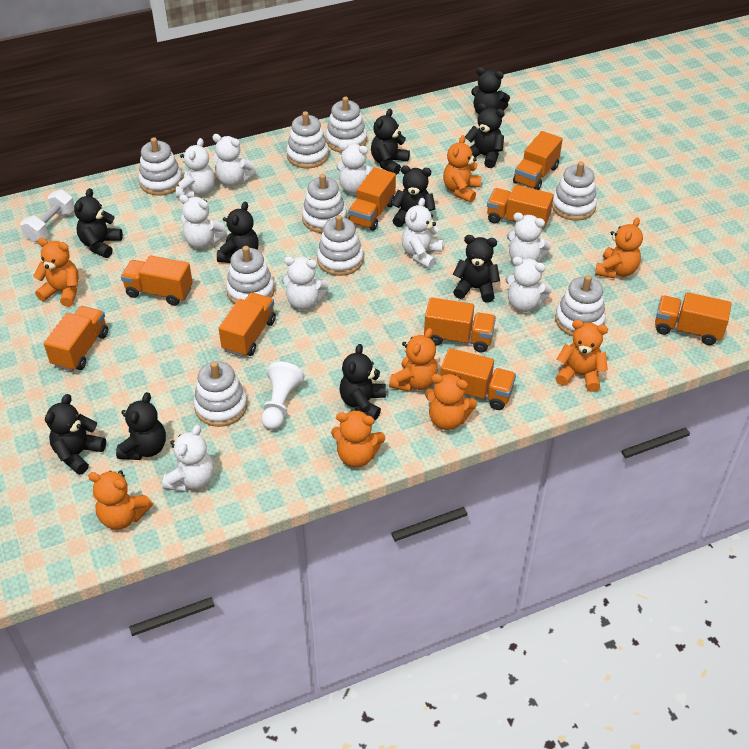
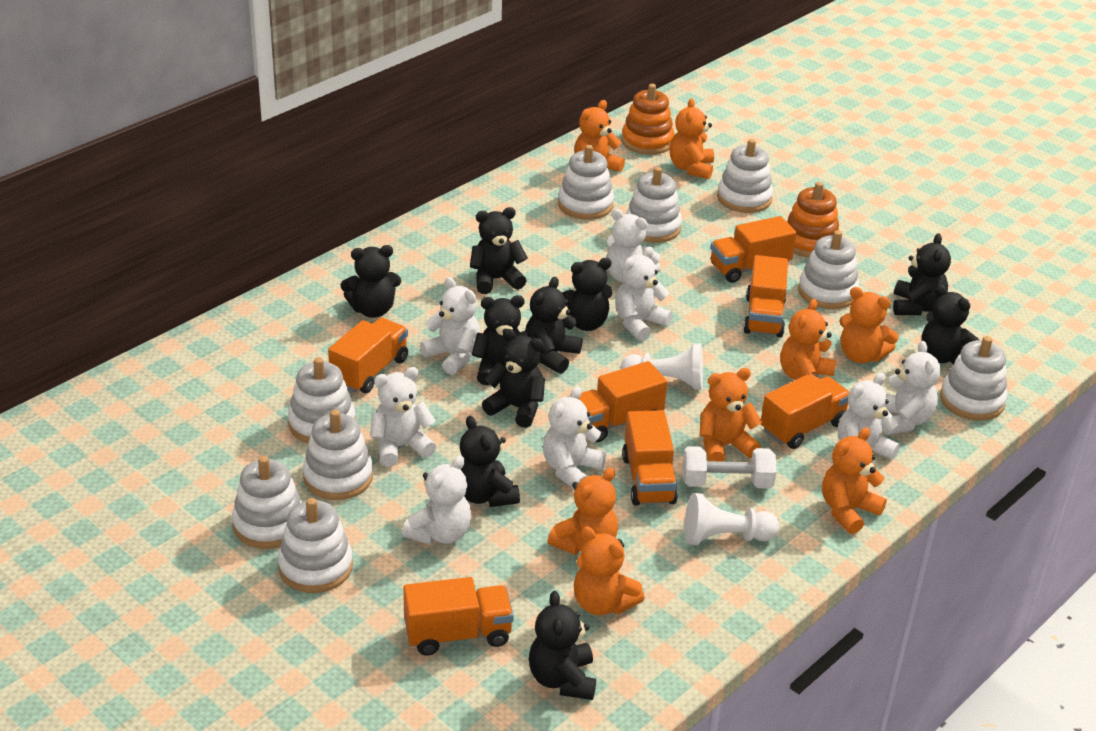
orange stacking toy: 0 -> 2
orange truck: 9 -> 7
white pawn: 1 -> 2
white teddy bear: 9 -> 8

